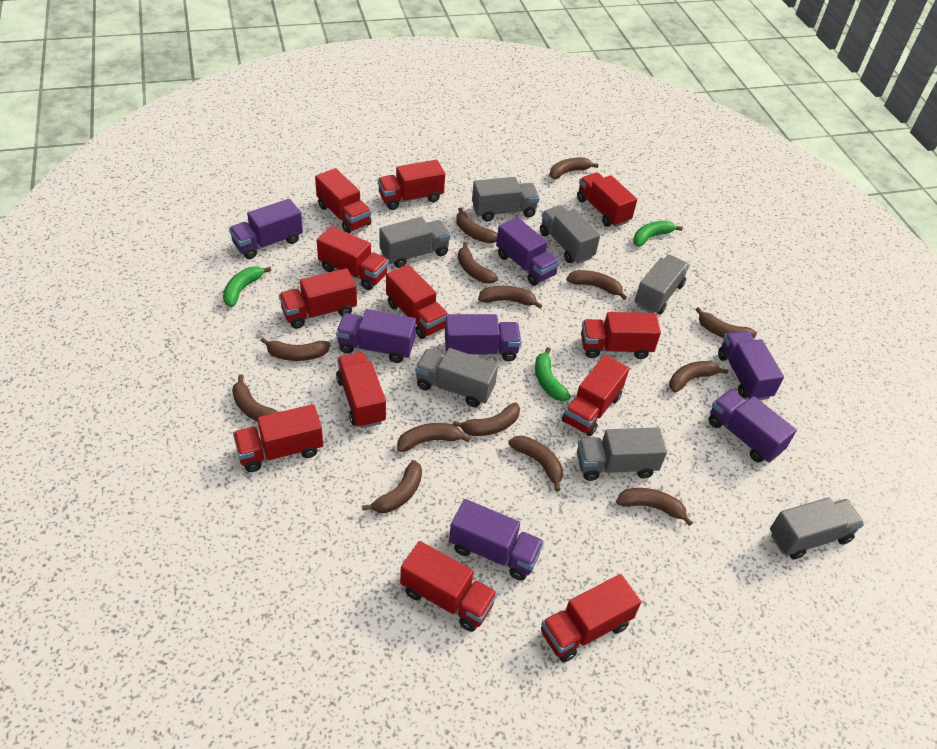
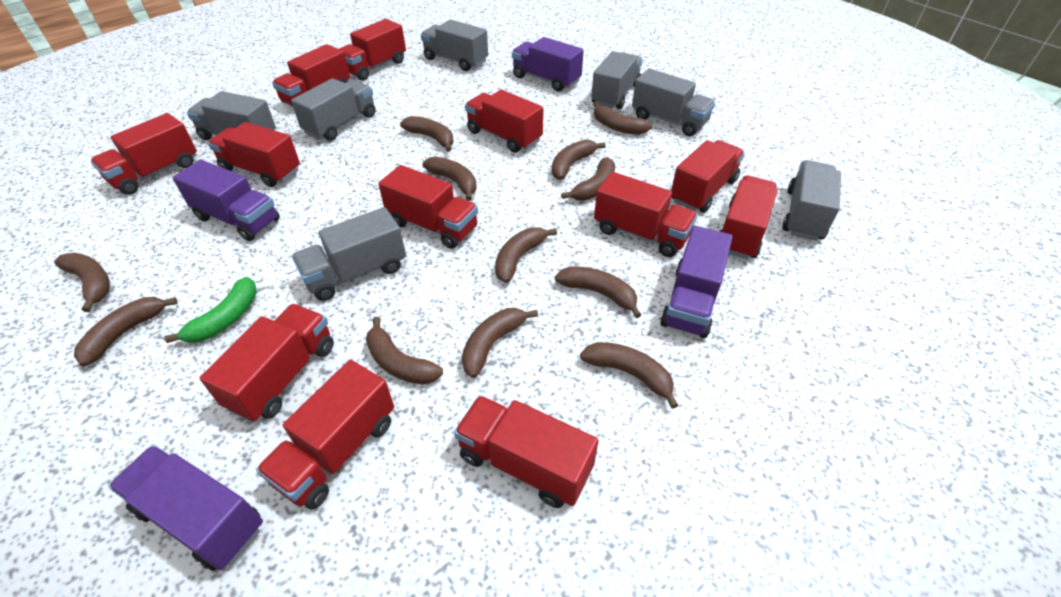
brown banana: 14 -> 12
green banana: 3 -> 1
purple truck: 7 -> 4

